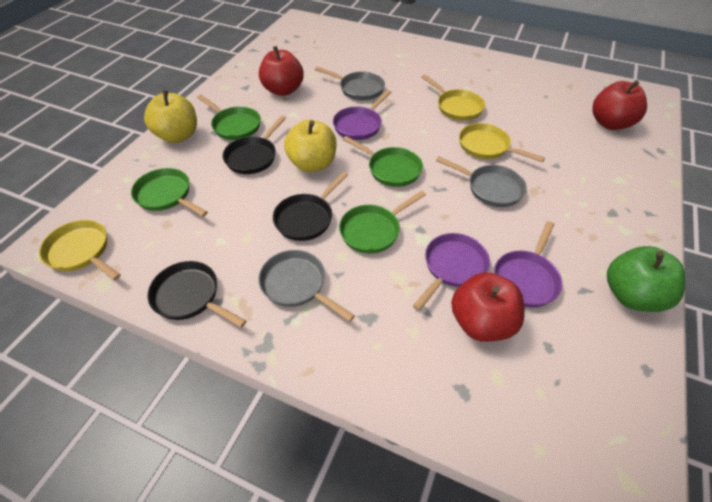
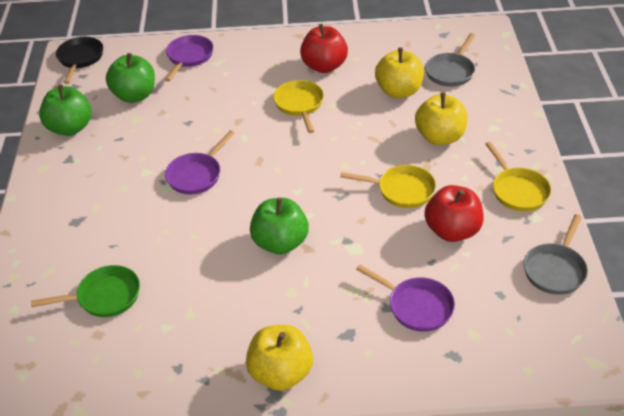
black pan: 3 -> 1
green apple: 1 -> 3
green pan: 4 -> 1
grey pan: 3 -> 2
red apple: 3 -> 2
yellow apple: 2 -> 3

